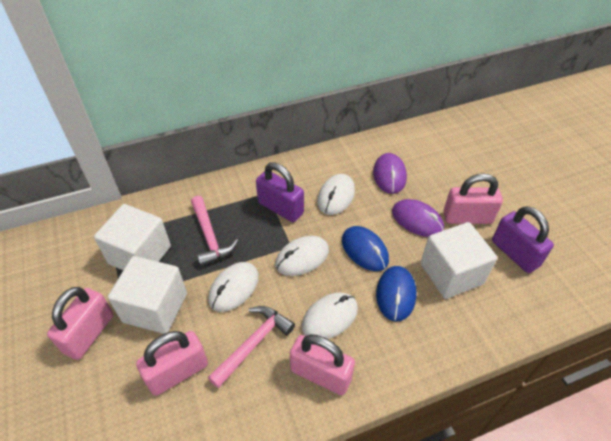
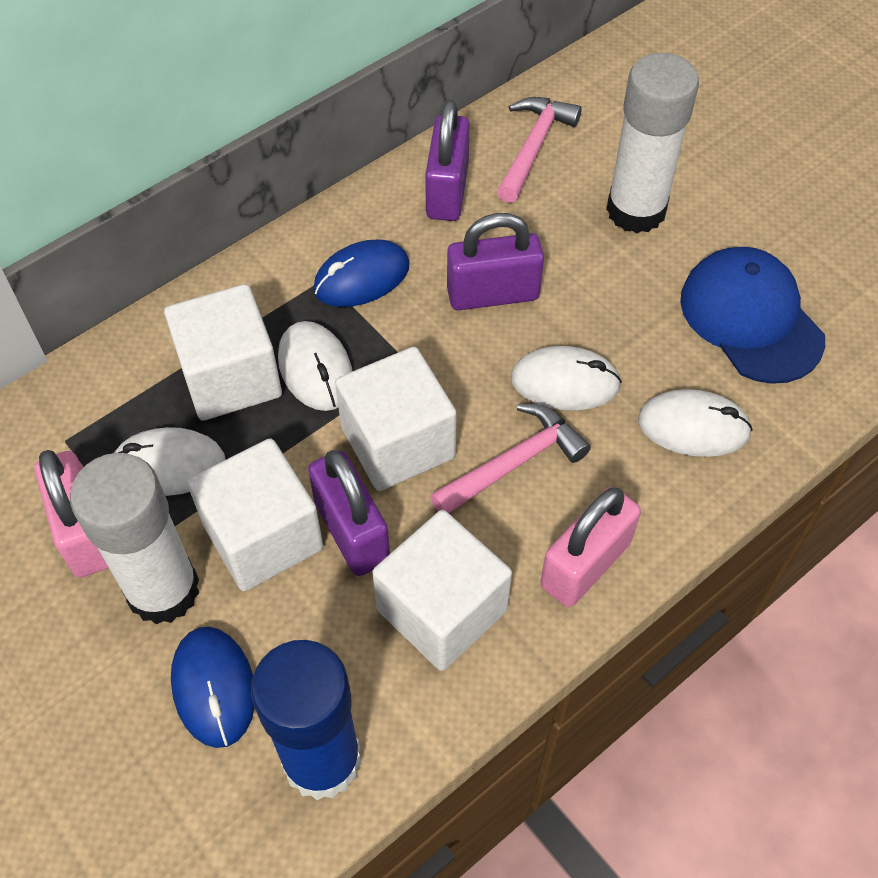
blue cap: 0 -> 1
blue glue stick: 0 -> 1
pink padlock: 4 -> 2
purple mouse: 2 -> 0
purple padlock: 2 -> 3
white cube: 3 -> 4
white glue stick: 0 -> 2

